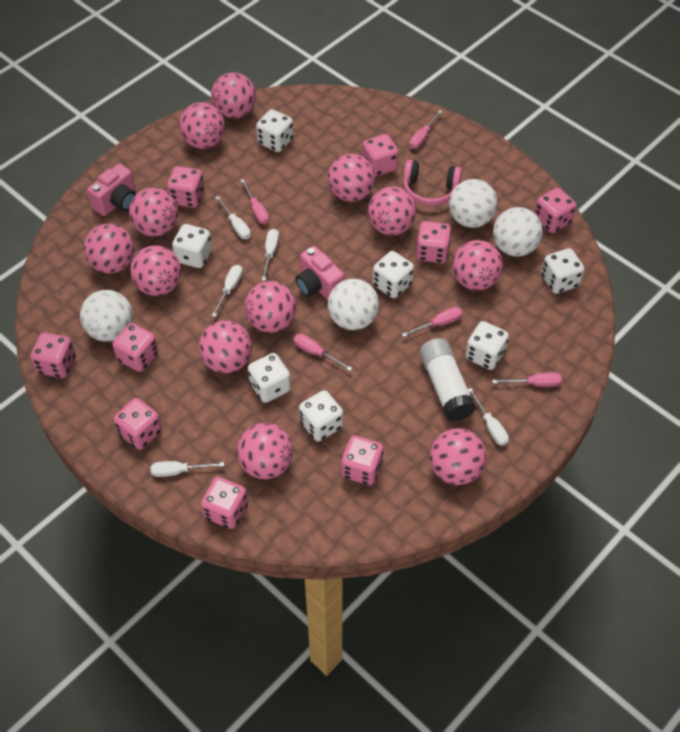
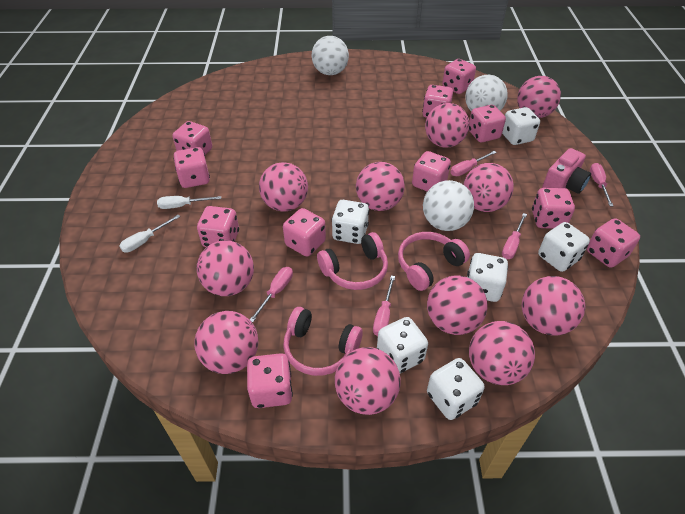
pink ball: 12 -> 11
pink camera: 2 -> 1
pink dice: 9 -> 11
pink headphones: 1 -> 3
white ball: 4 -> 3
white dice: 7 -> 6
white glue stick: 1 -> 0
white screwdriver: 5 -> 2

